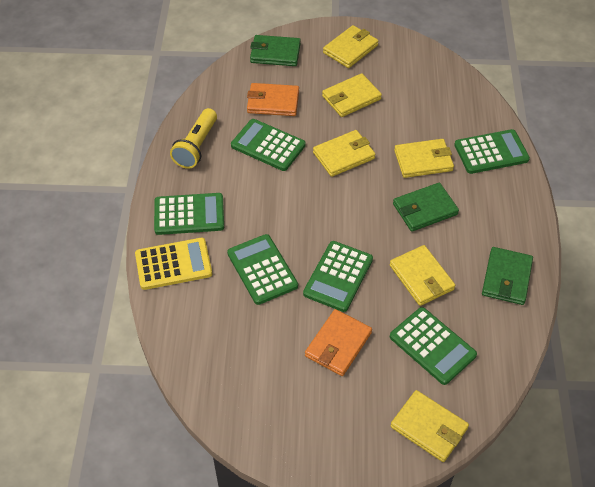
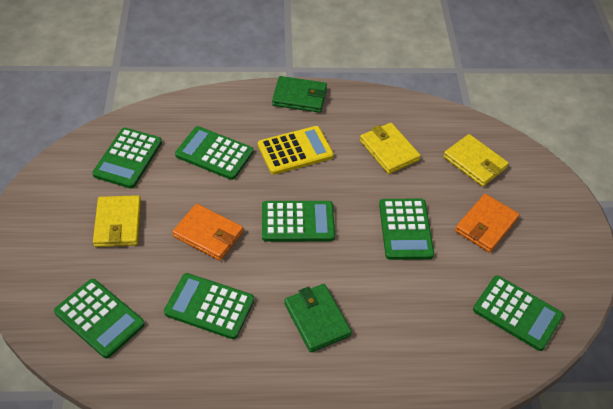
green calculator: 6 -> 7
green wallet: 3 -> 2
yellow flashlight: 1 -> 0
yellow wallet: 6 -> 3

